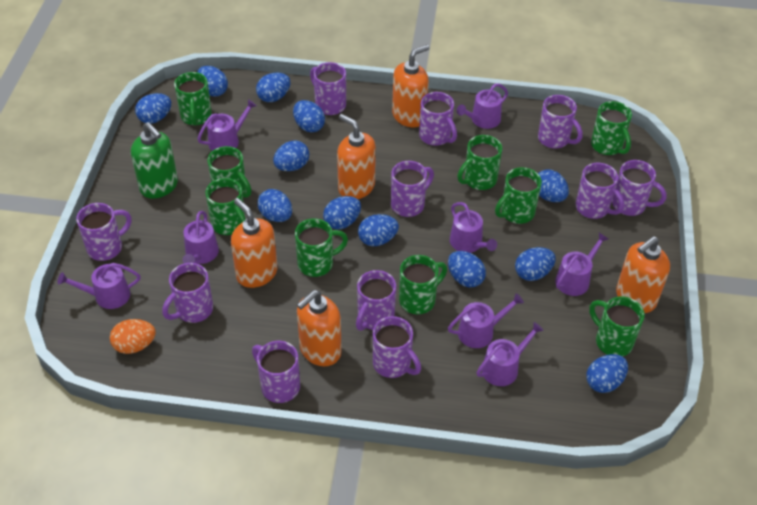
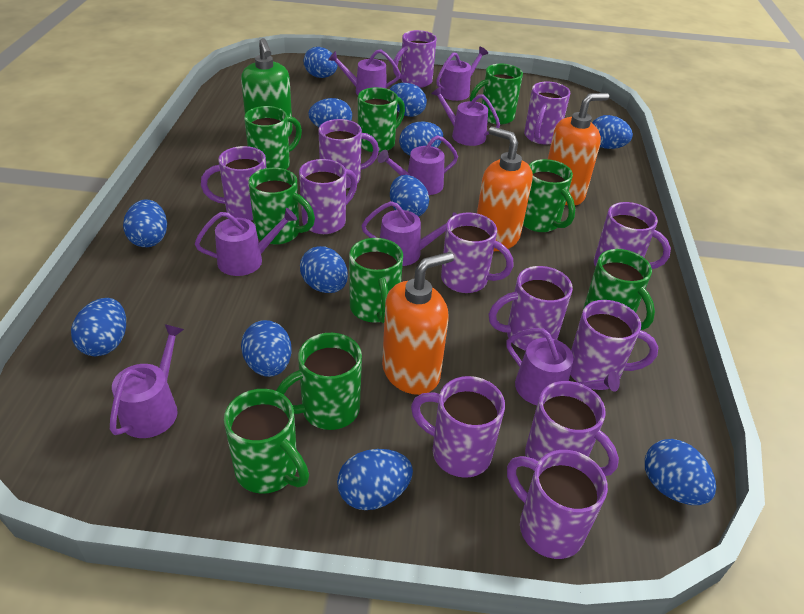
orange egg: 1 -> 0
orange soap dispenser: 5 -> 3
purple mug: 11 -> 12

